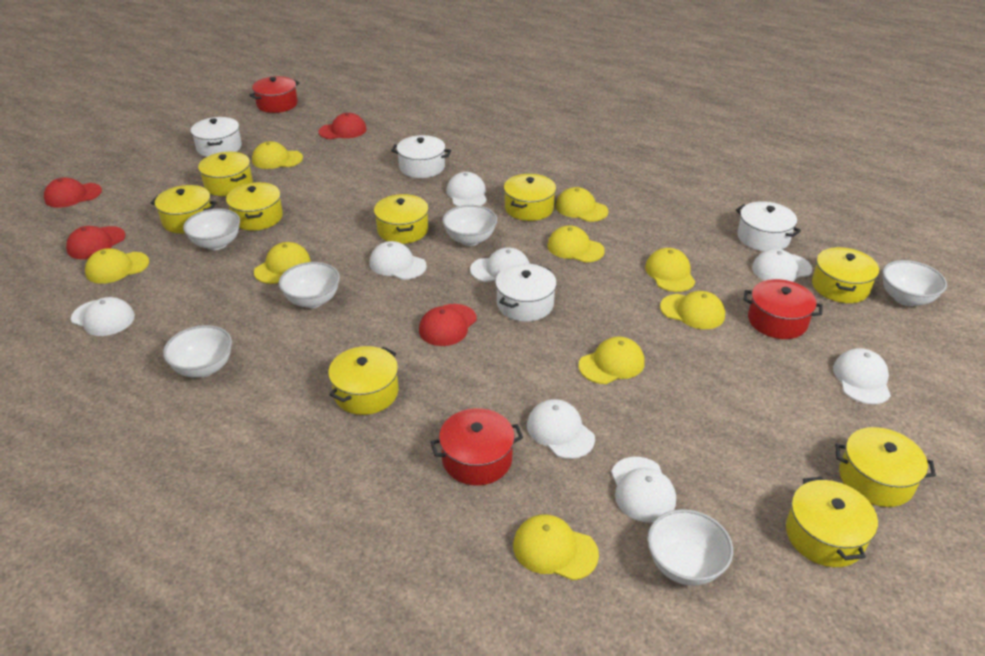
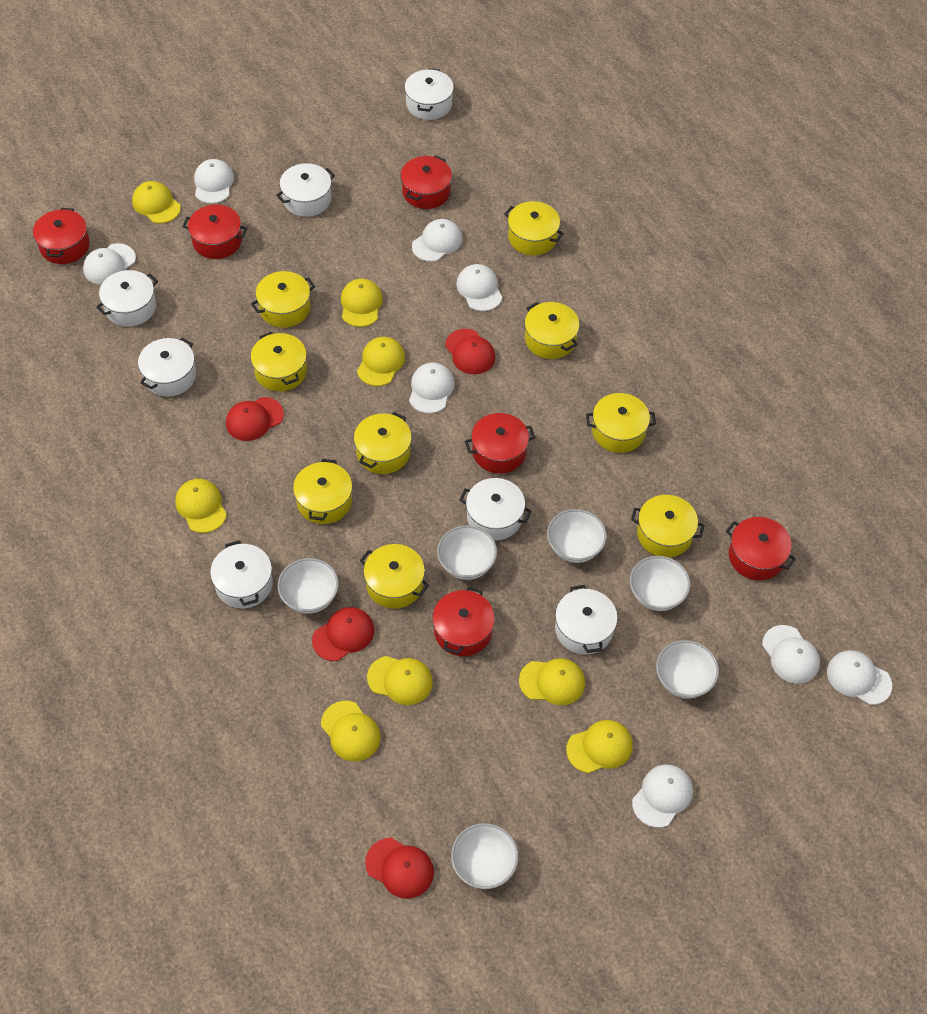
red pot: 3 -> 6
white pot: 4 -> 7
yellow cap: 9 -> 8

